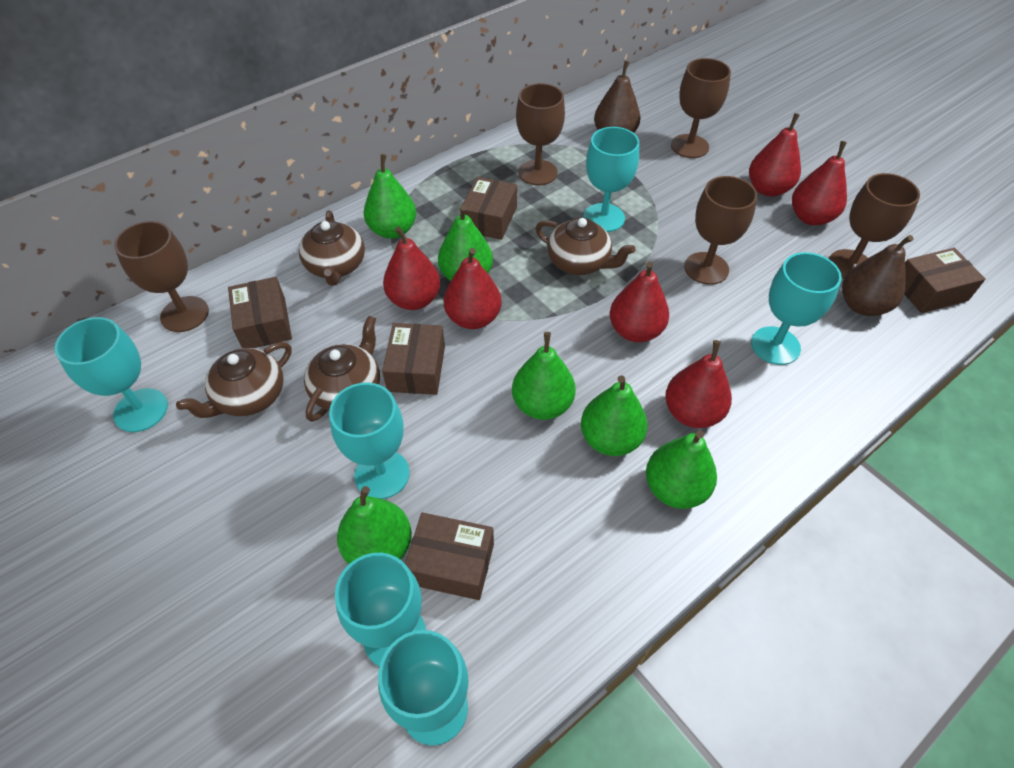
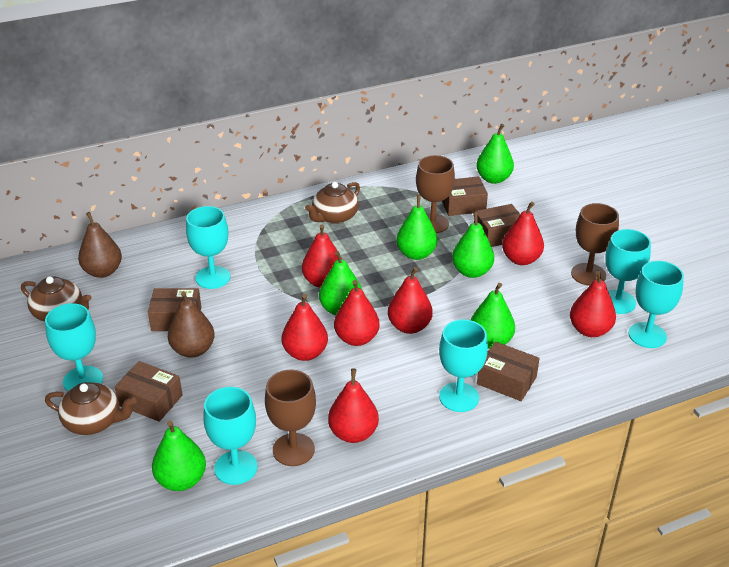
brown goblet: 5 -> 3
brown teapot: 4 -> 3
red pear: 6 -> 7

